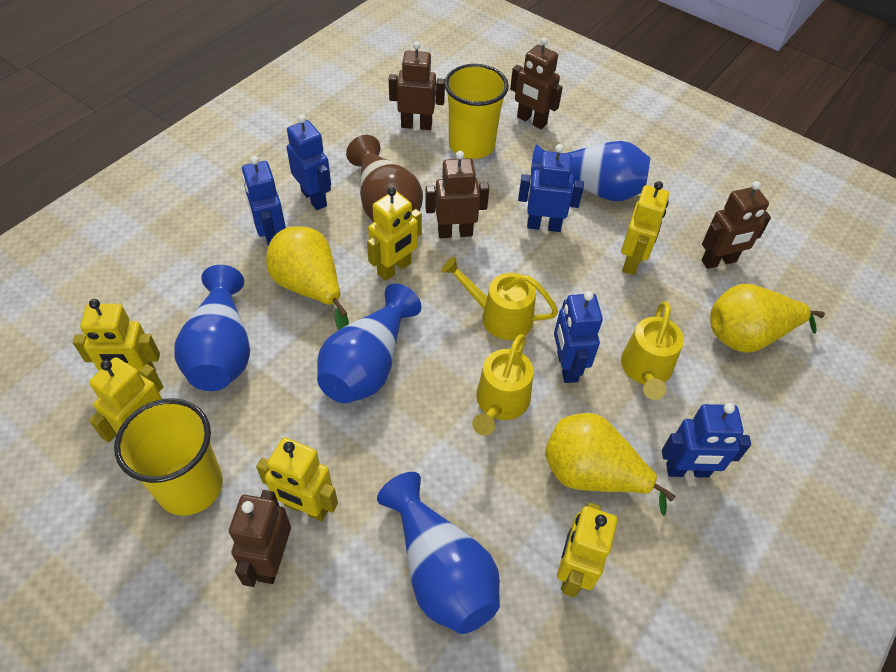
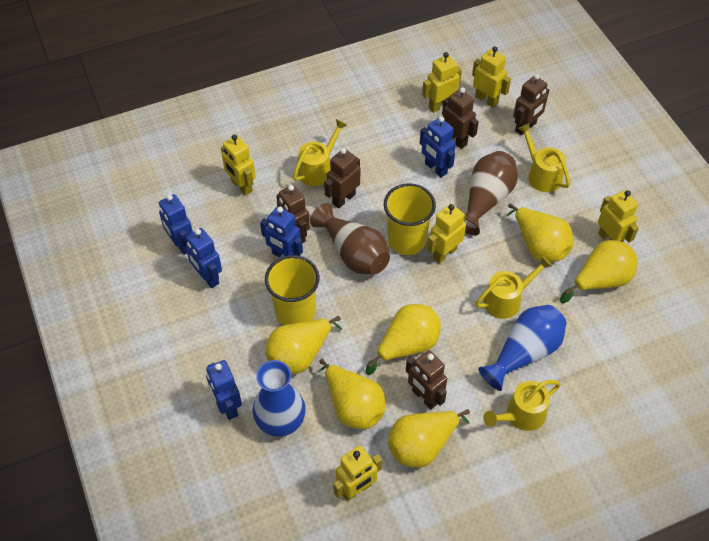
blue vase: 4 -> 2
brown vase: 1 -> 2
yellow pear: 3 -> 6
yellow watering can: 3 -> 4

